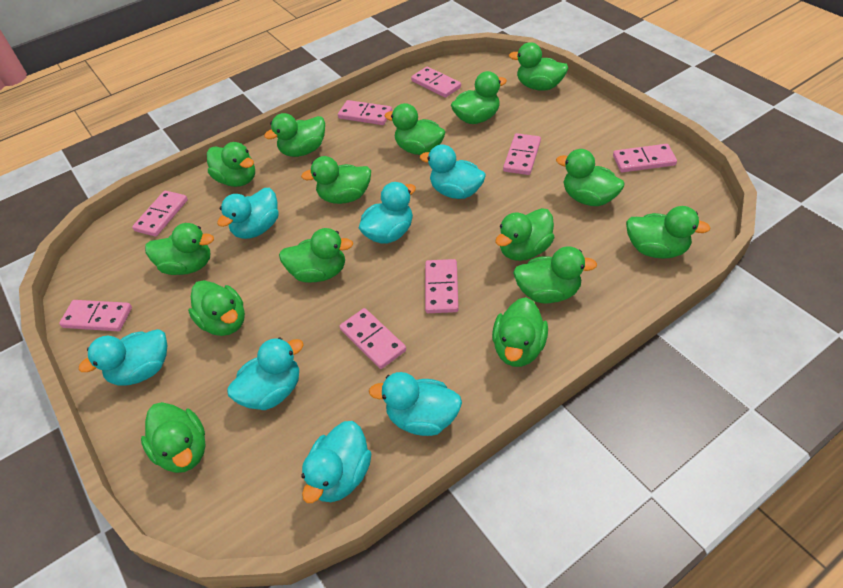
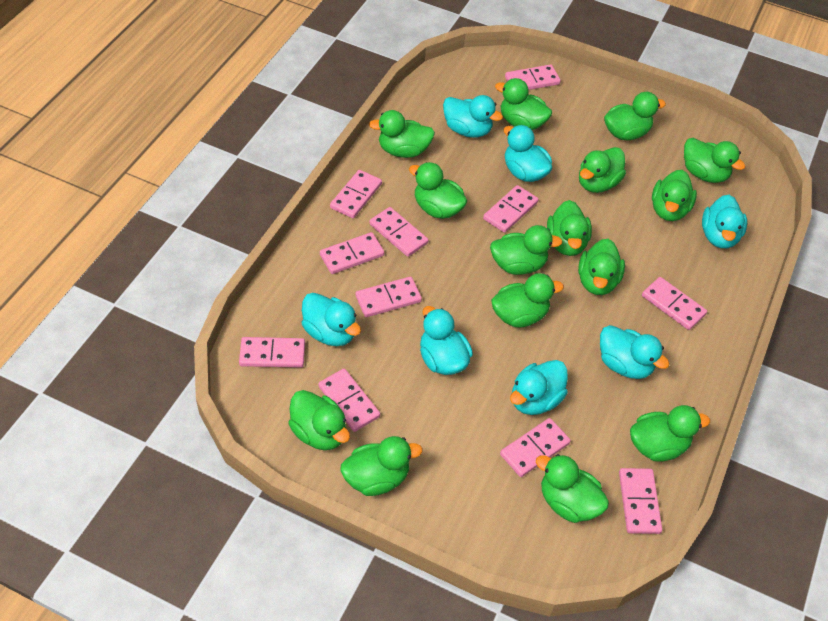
pink domino: 8 -> 11

